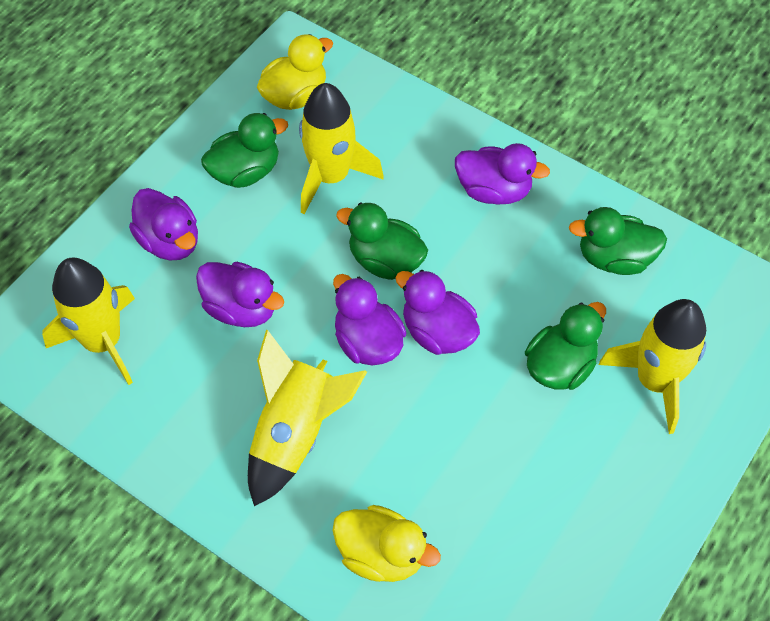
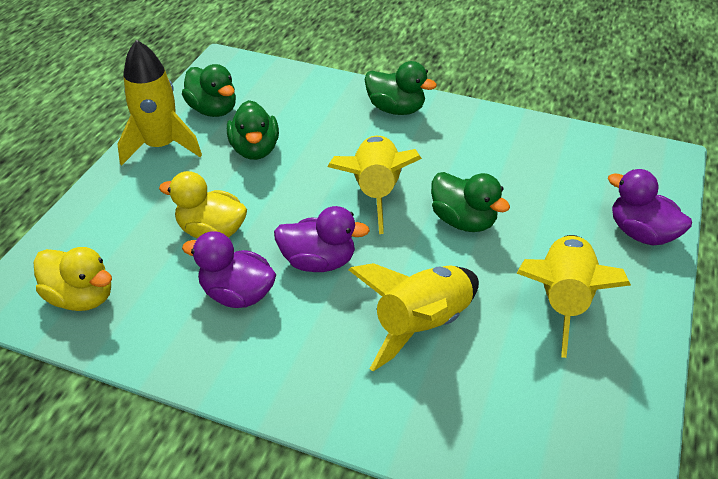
purple duck: 5 -> 3

